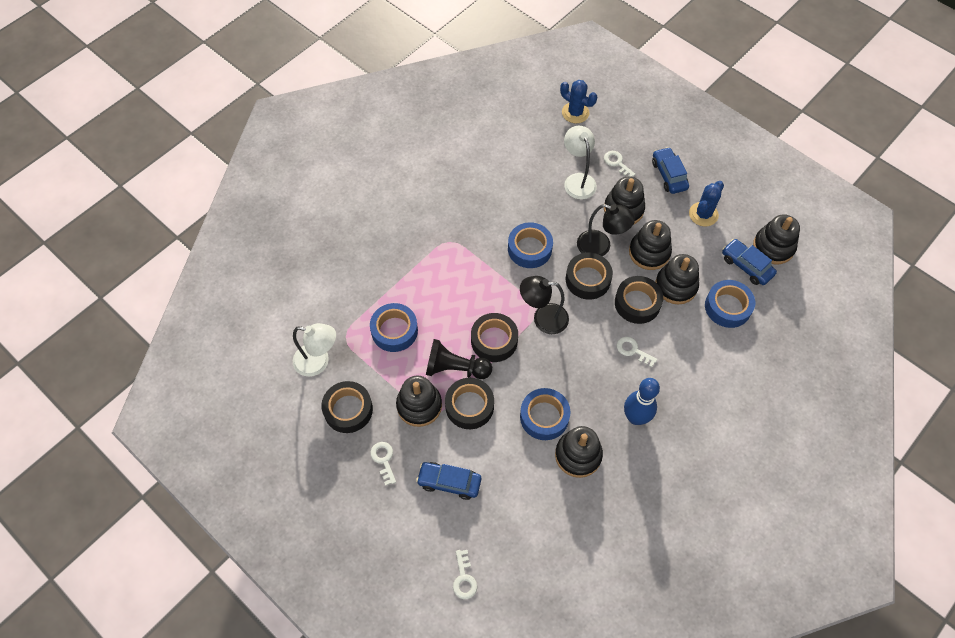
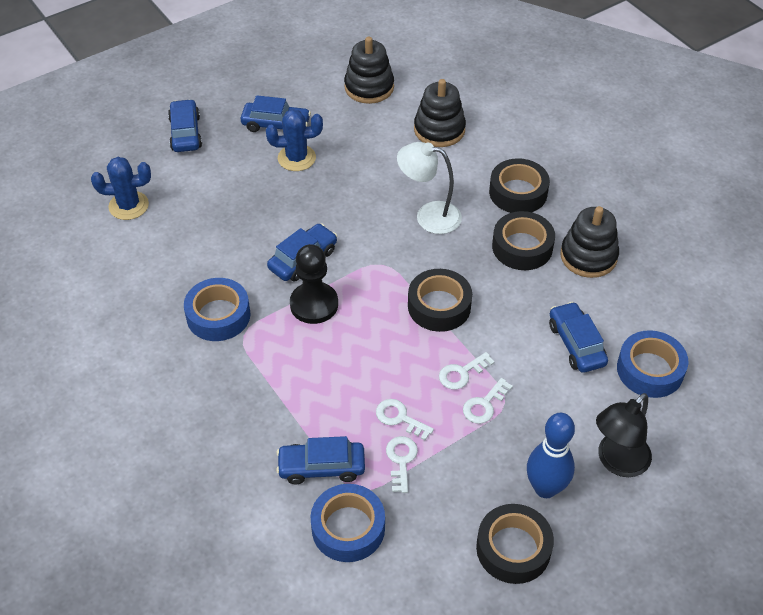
black lamp: 2 -> 1
black stacking toy: 6 -> 3
black tape: 5 -> 4
blue car: 3 -> 5
blue tape: 4 -> 3
white lamp: 2 -> 1

